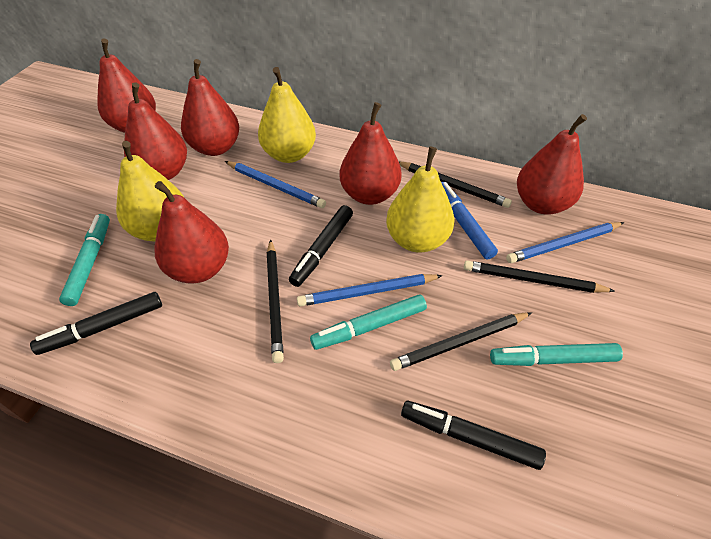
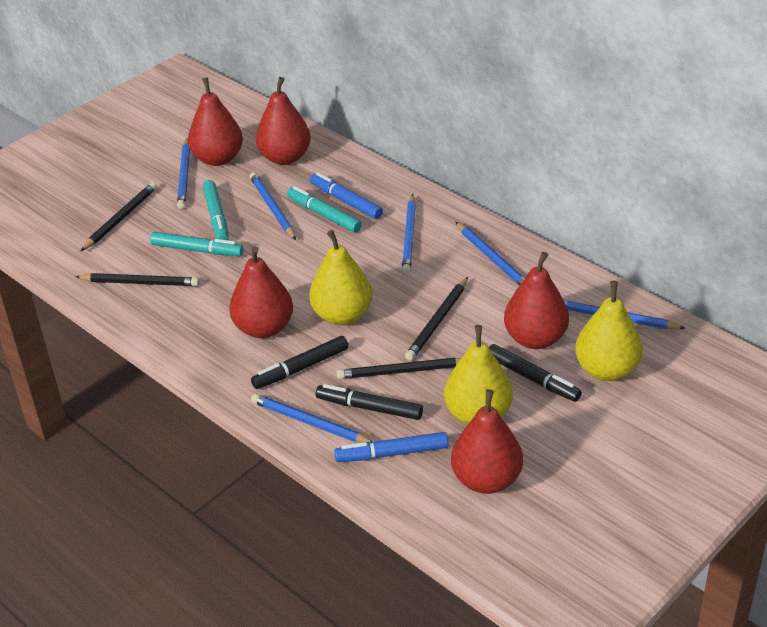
blue marker: 1 -> 2
blue pencil: 3 -> 6
red pear: 6 -> 5

